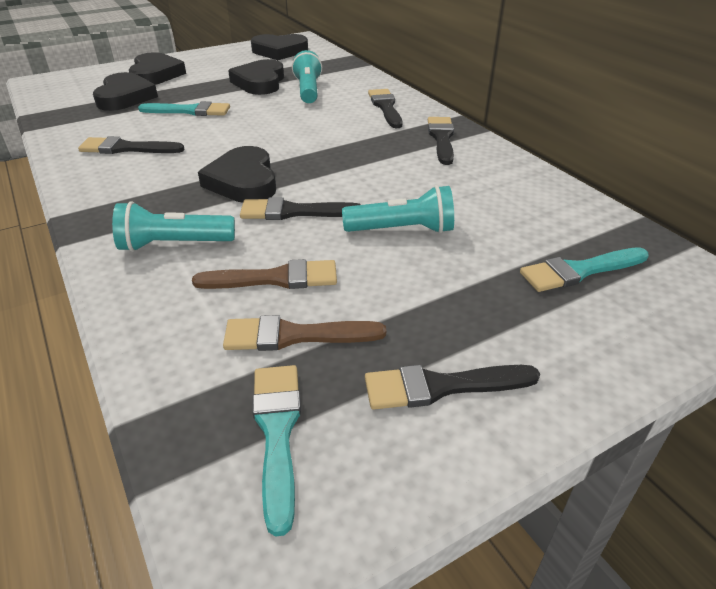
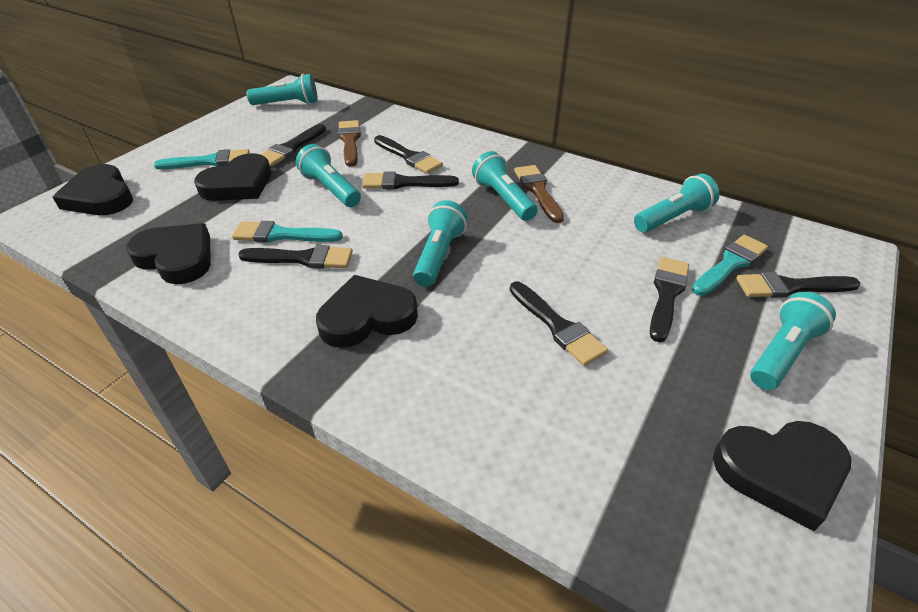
black brush: 5 -> 7
turquoise flashlight: 3 -> 6

